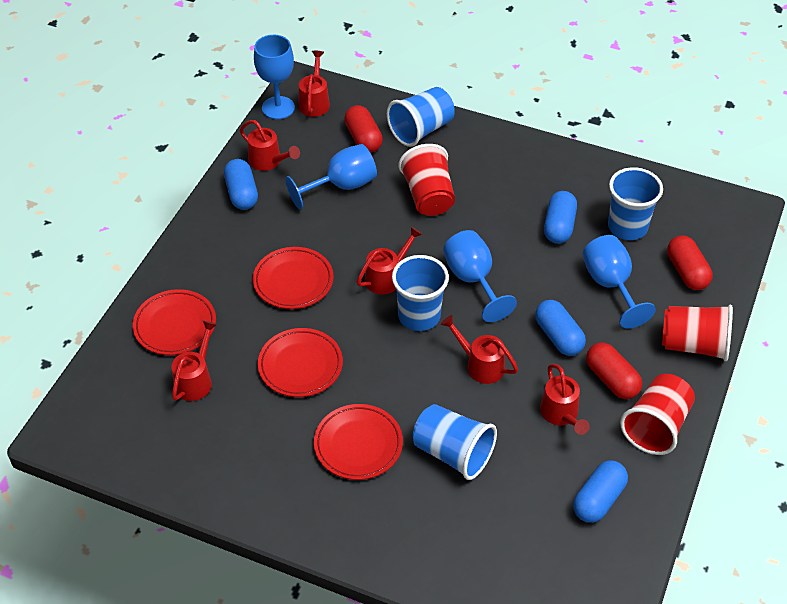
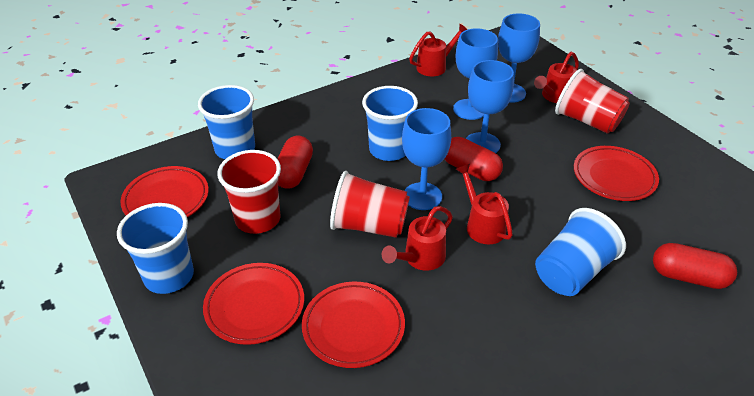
blue capsule: 4 -> 0
red watering can: 6 -> 4

